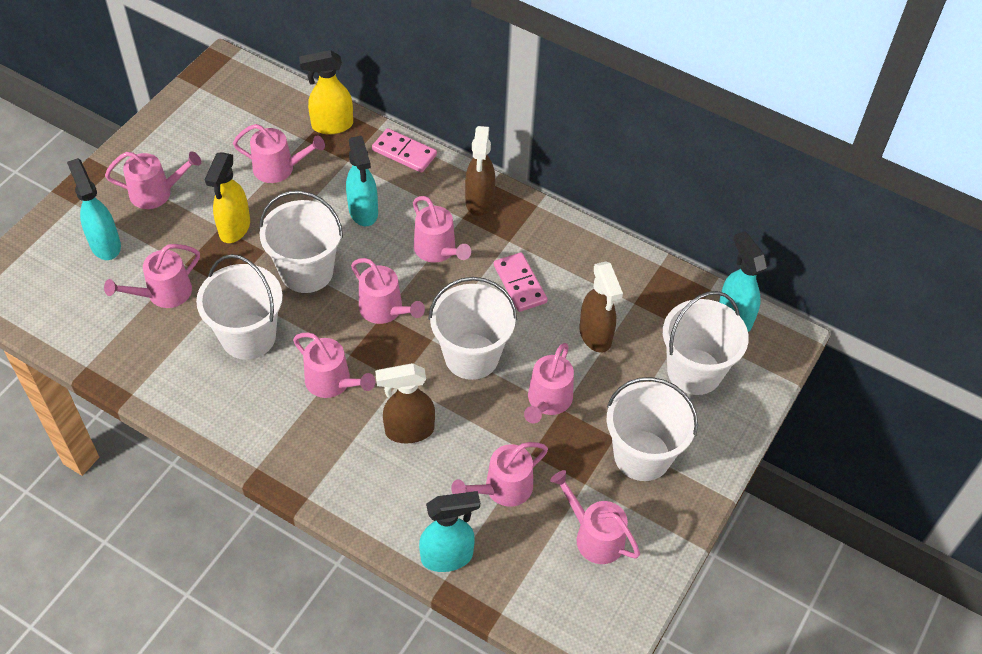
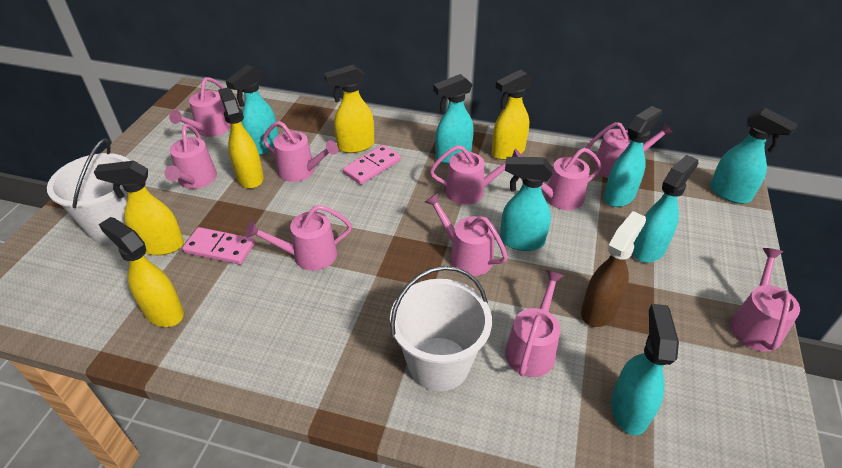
brown spray bottle: 3 -> 1
pink watering can: 9 -> 10
turquoise spray bottle: 4 -> 7
white bucket: 5 -> 2
yellow spray bottle: 2 -> 5

